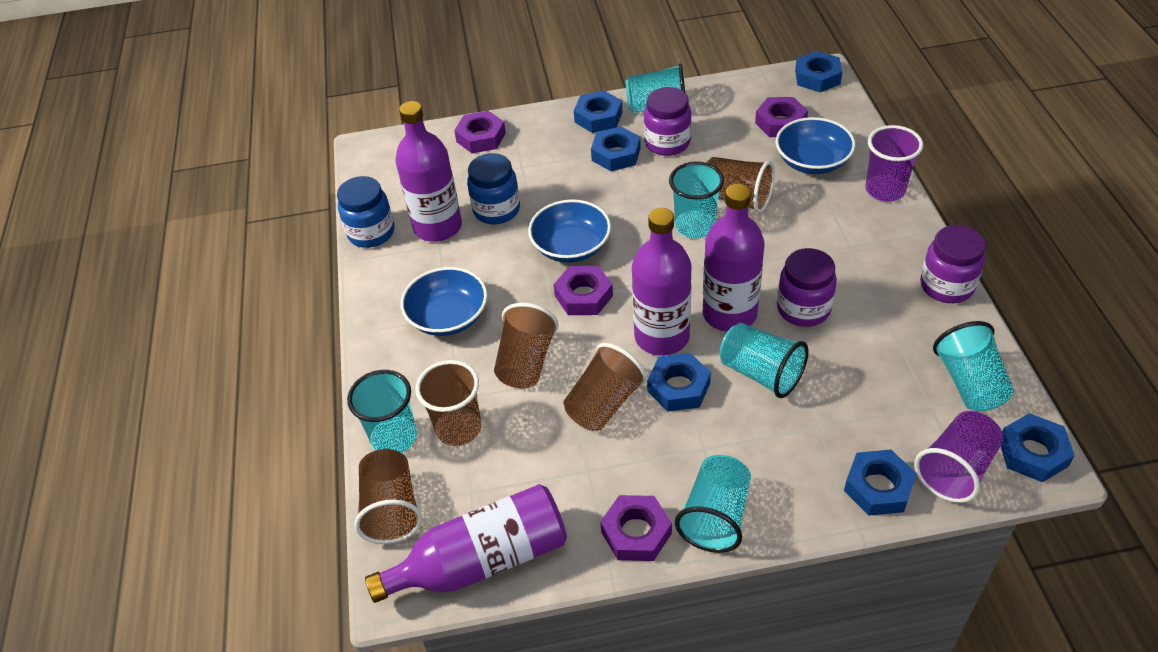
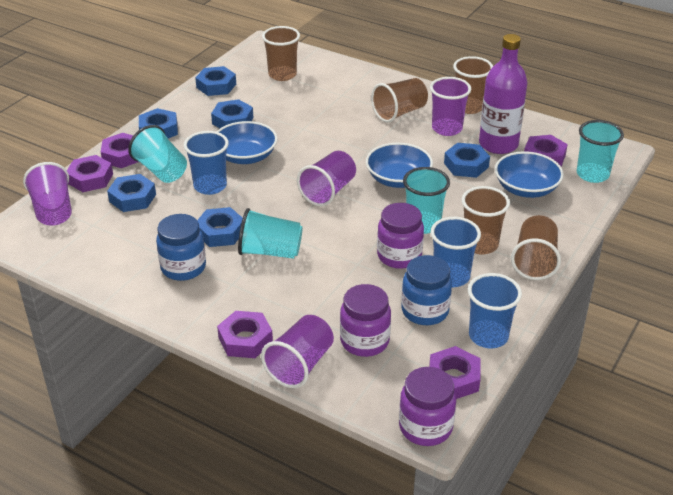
blue cup: 0 -> 3
purple bottle: 4 -> 1
purple cup: 2 -> 4
purple nut: 4 -> 5
turquoise cup: 6 -> 4

